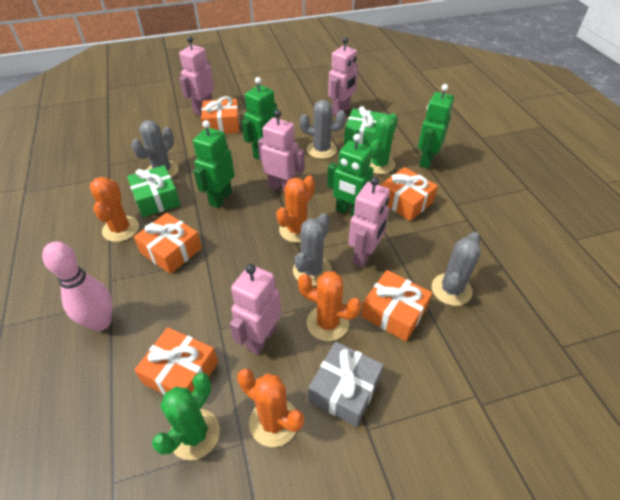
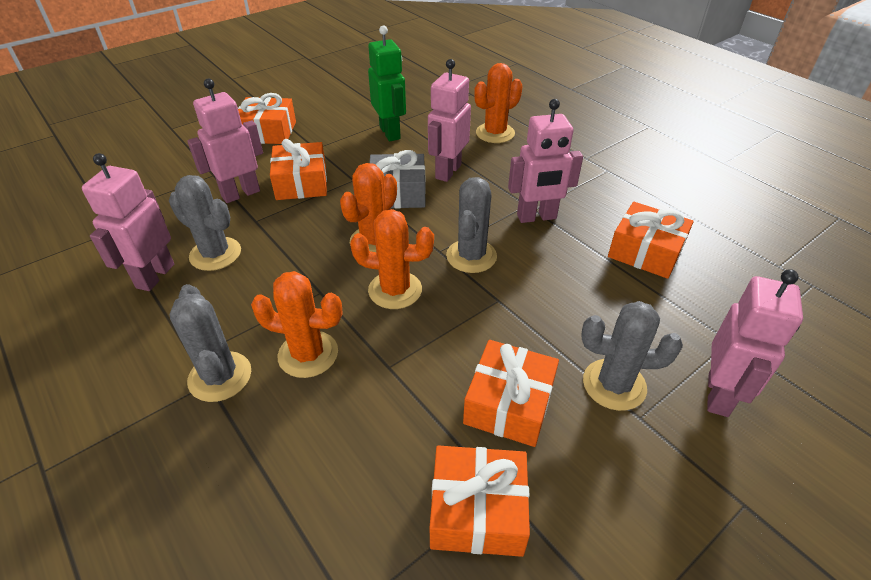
green cactus: 2 -> 0
green gift: 2 -> 0
green robot: 4 -> 1
pink bowling pin: 1 -> 0

